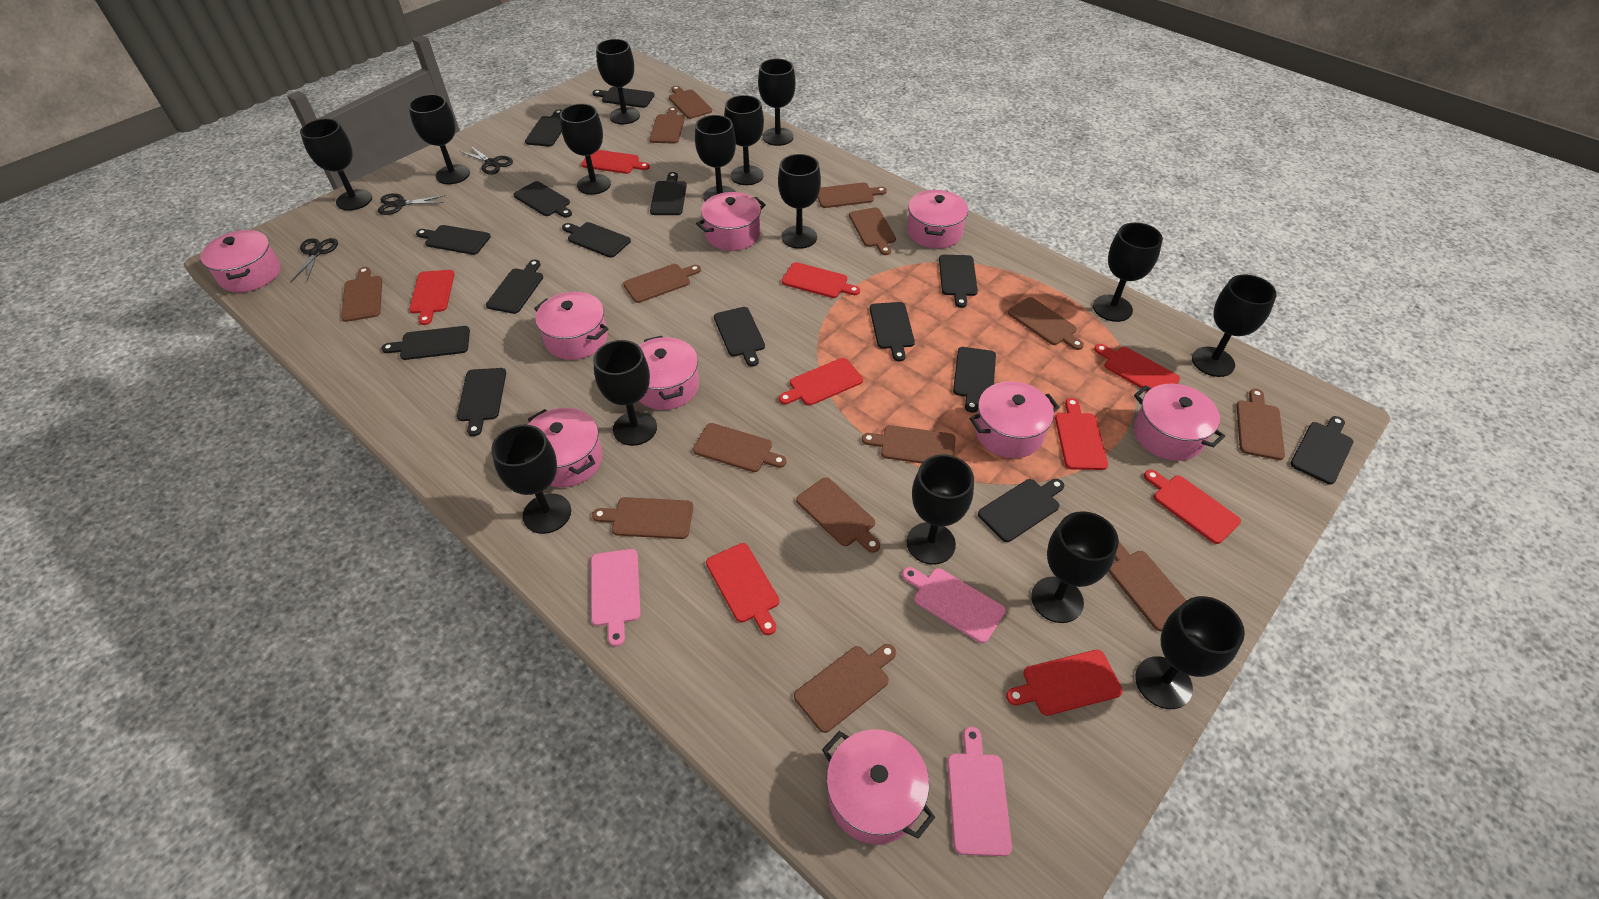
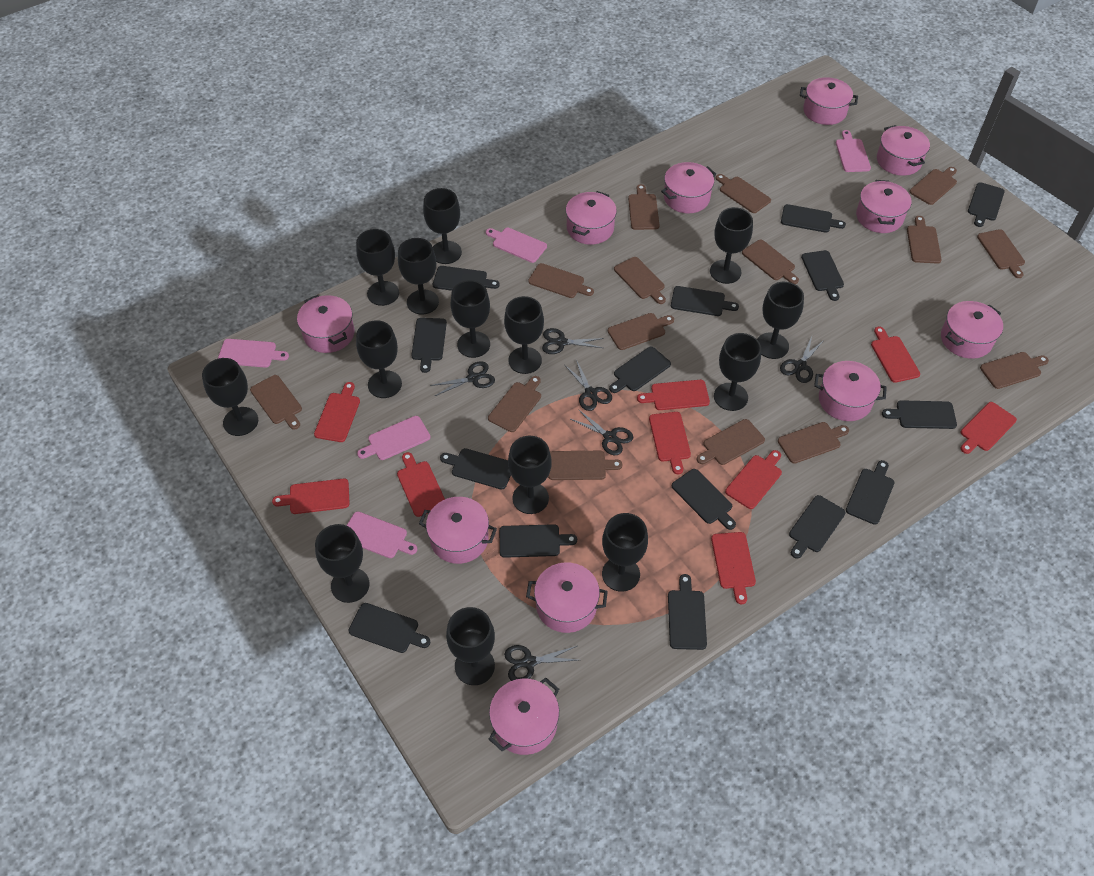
black goblet: 15 -> 14
black scissors: 3 -> 6
brown cutting board: 14 -> 15
pink cutting board: 3 -> 5
pink pot: 9 -> 11

